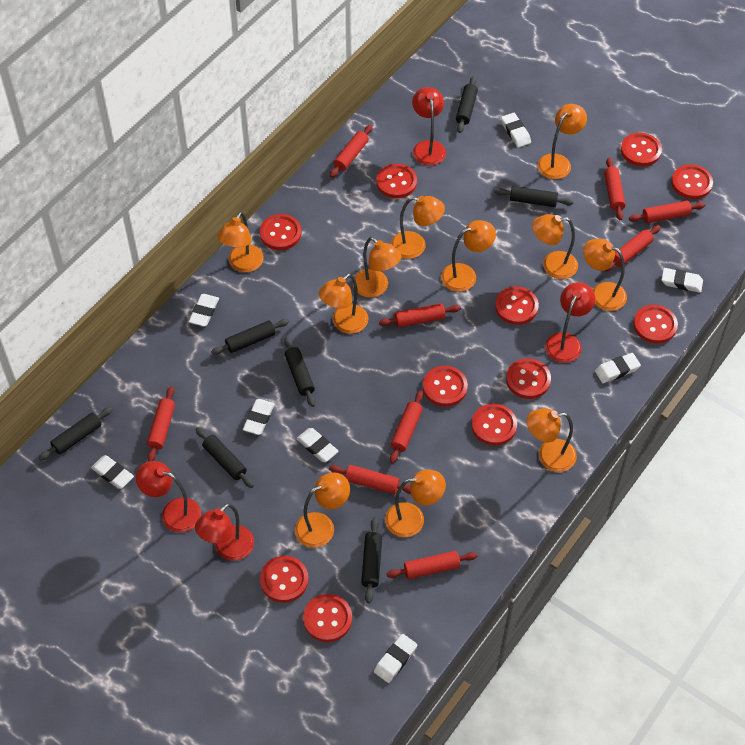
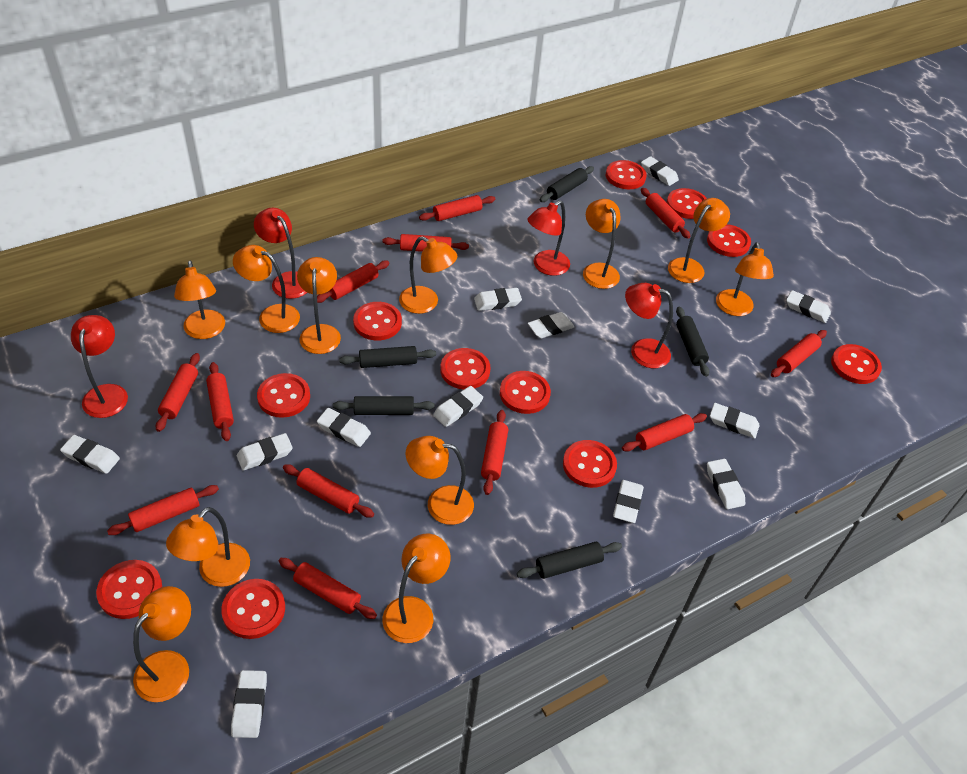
black rolling pin: 7 -> 5
red rolling pin: 9 -> 12
white eraser: 8 -> 12

